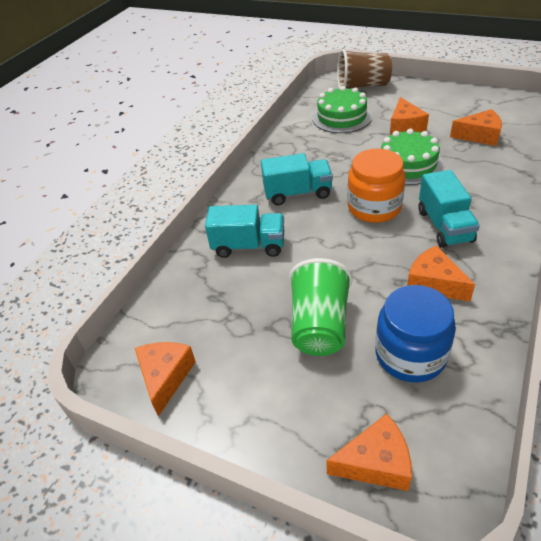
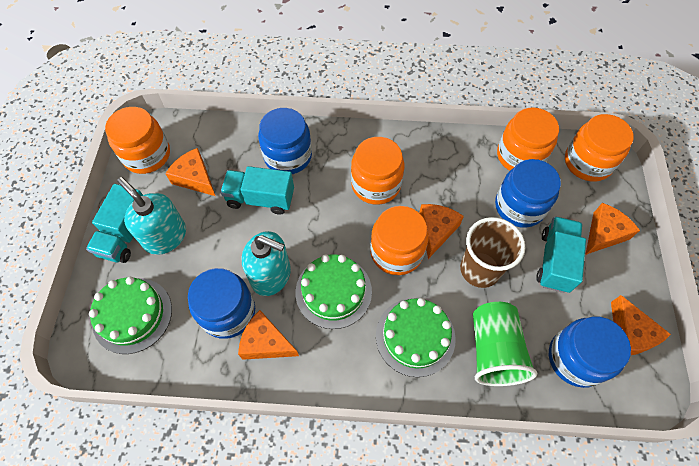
blue jar: 1 -> 4
green cake: 2 -> 3
orange jar: 1 -> 5
turquoise soap dispenser: 0 -> 2

